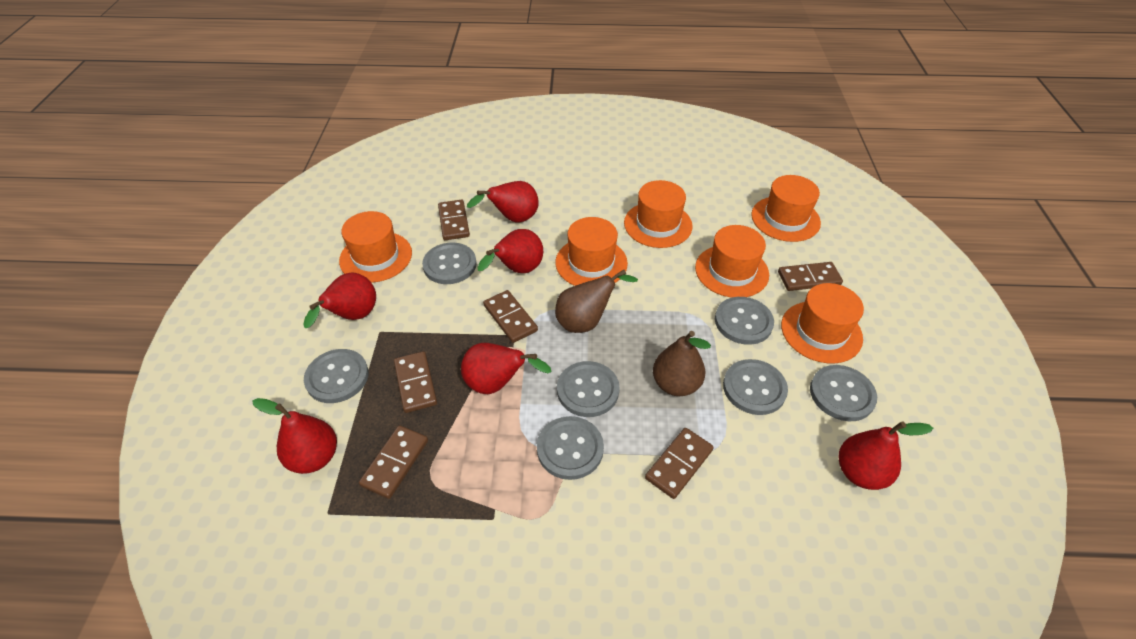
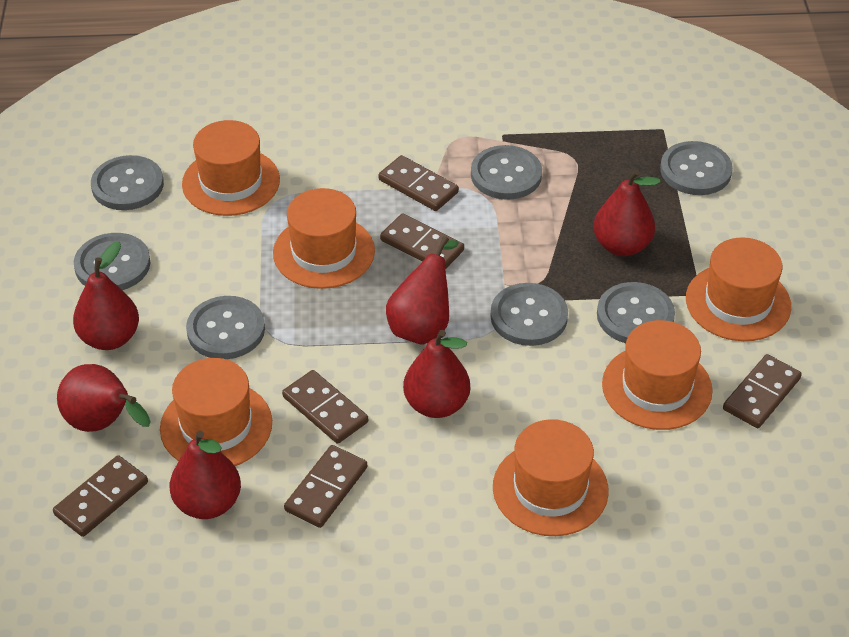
brown pear: 2 -> 0

